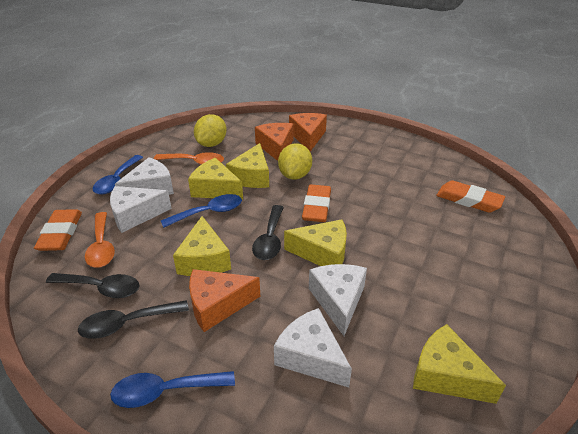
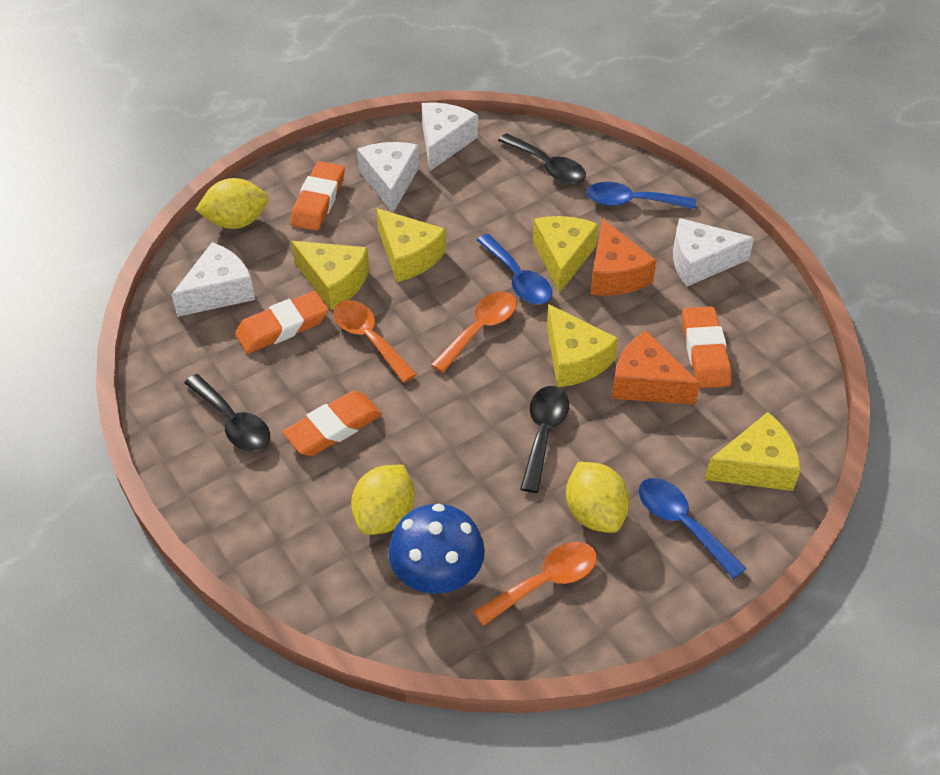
blue mushroom: 0 -> 1
orange cheese: 3 -> 2
orange eraser: 3 -> 4
orange spoon: 2 -> 3
yellow lemon: 2 -> 3

